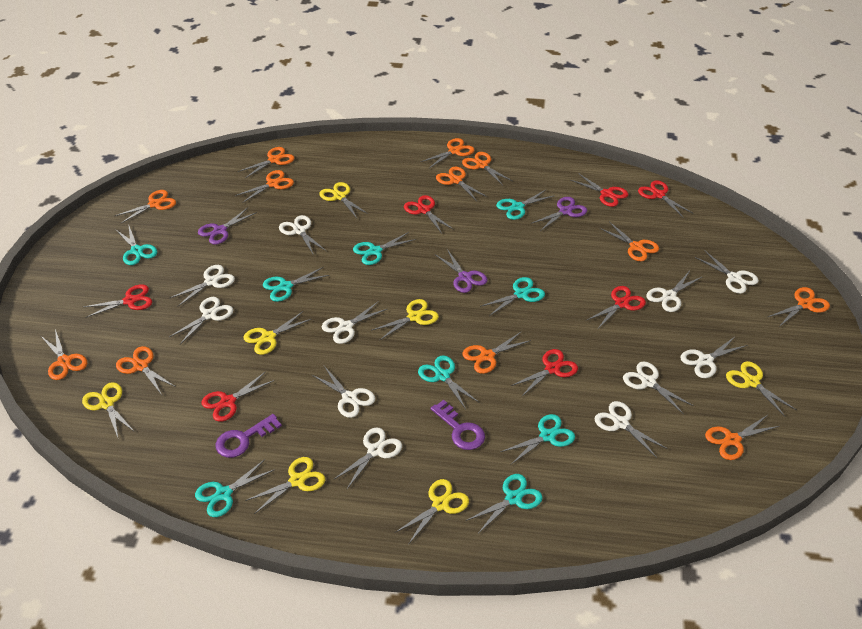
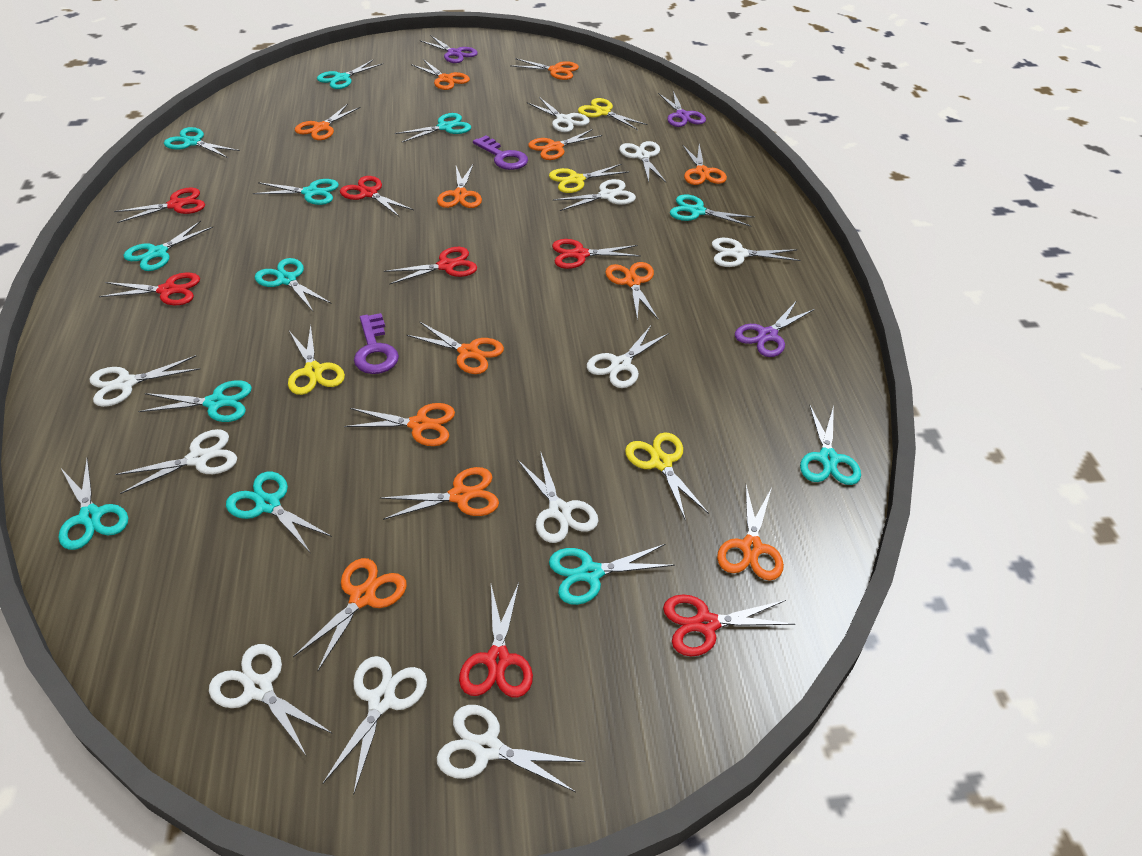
turquoise scissors: 9 -> 12
yellow scissors: 7 -> 4

